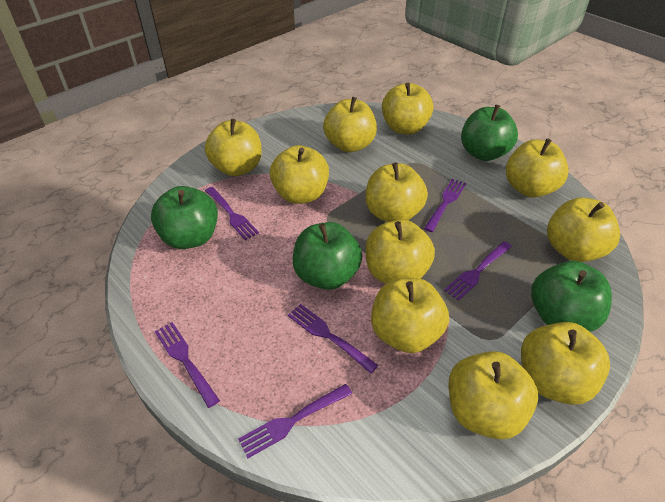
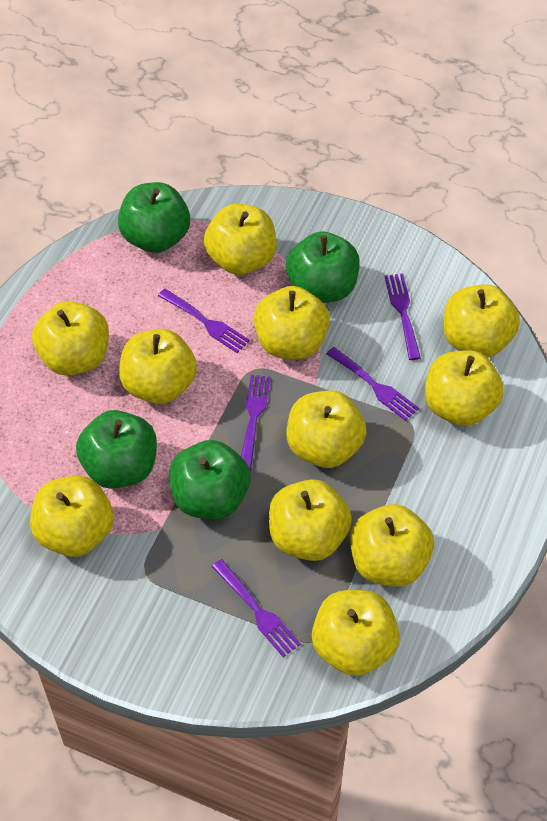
purple fork: 6 -> 5

